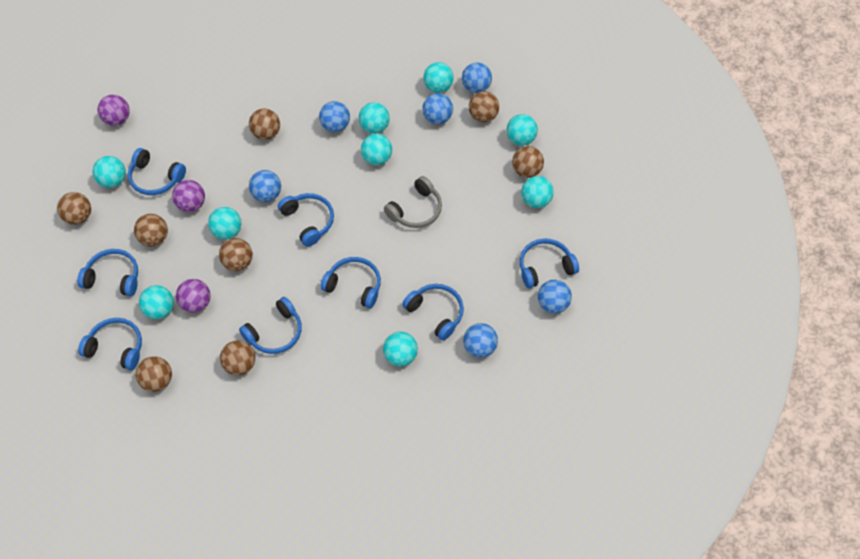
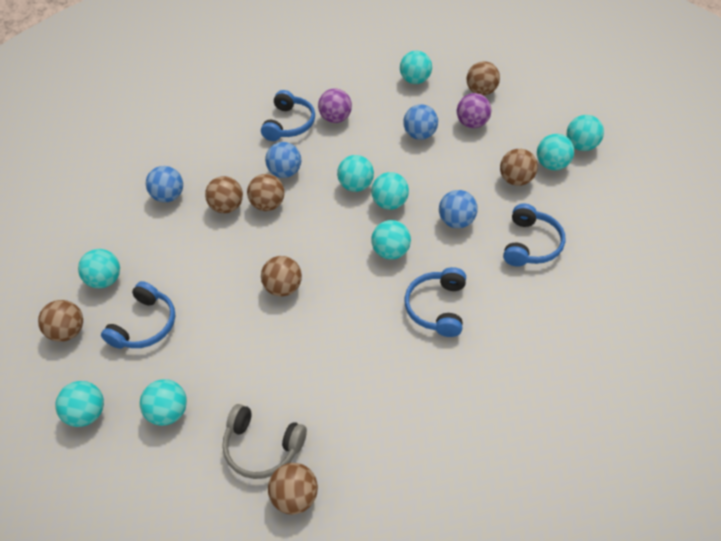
blue ball: 6 -> 4
blue headphones: 8 -> 4
brown ball: 8 -> 7
purple ball: 3 -> 2

